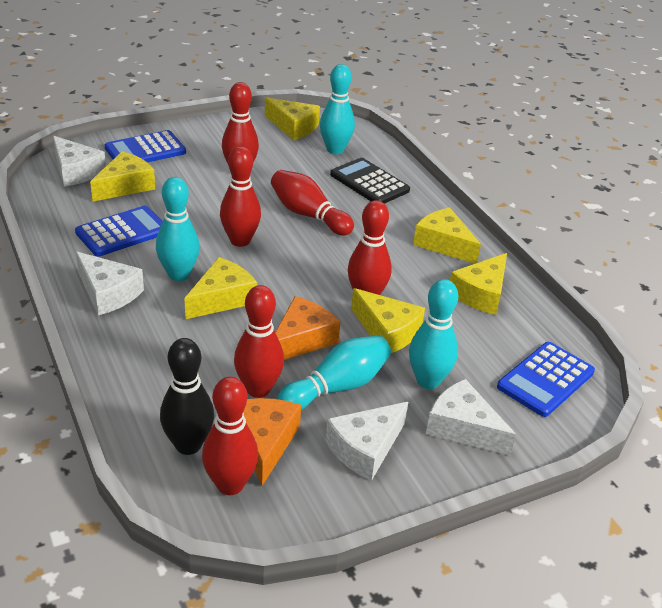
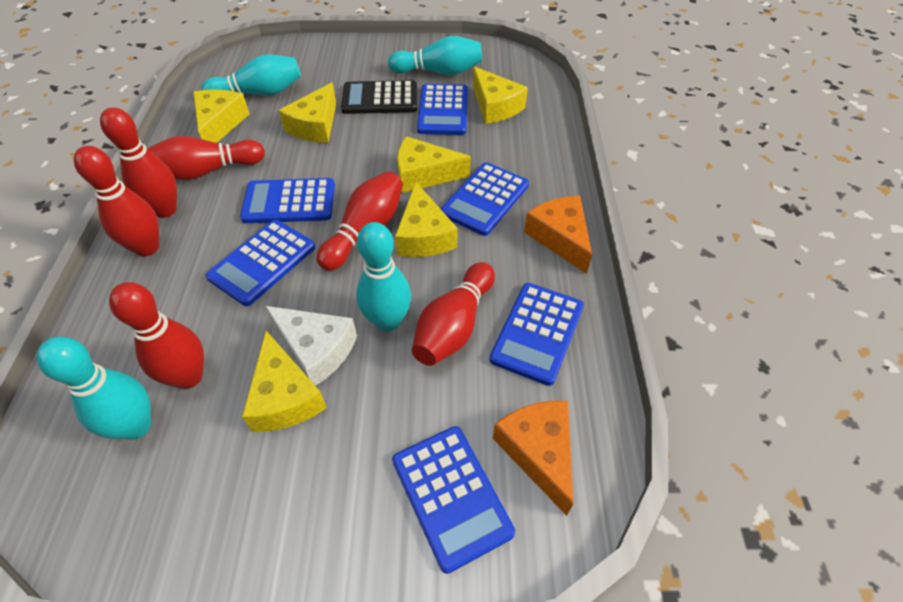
black bowling pin: 1 -> 0
blue calculator: 3 -> 6
white cheese: 4 -> 1

